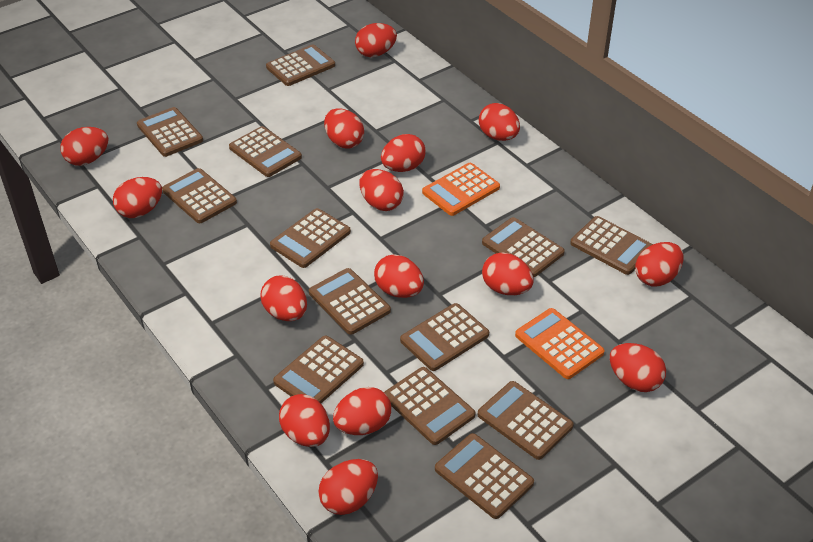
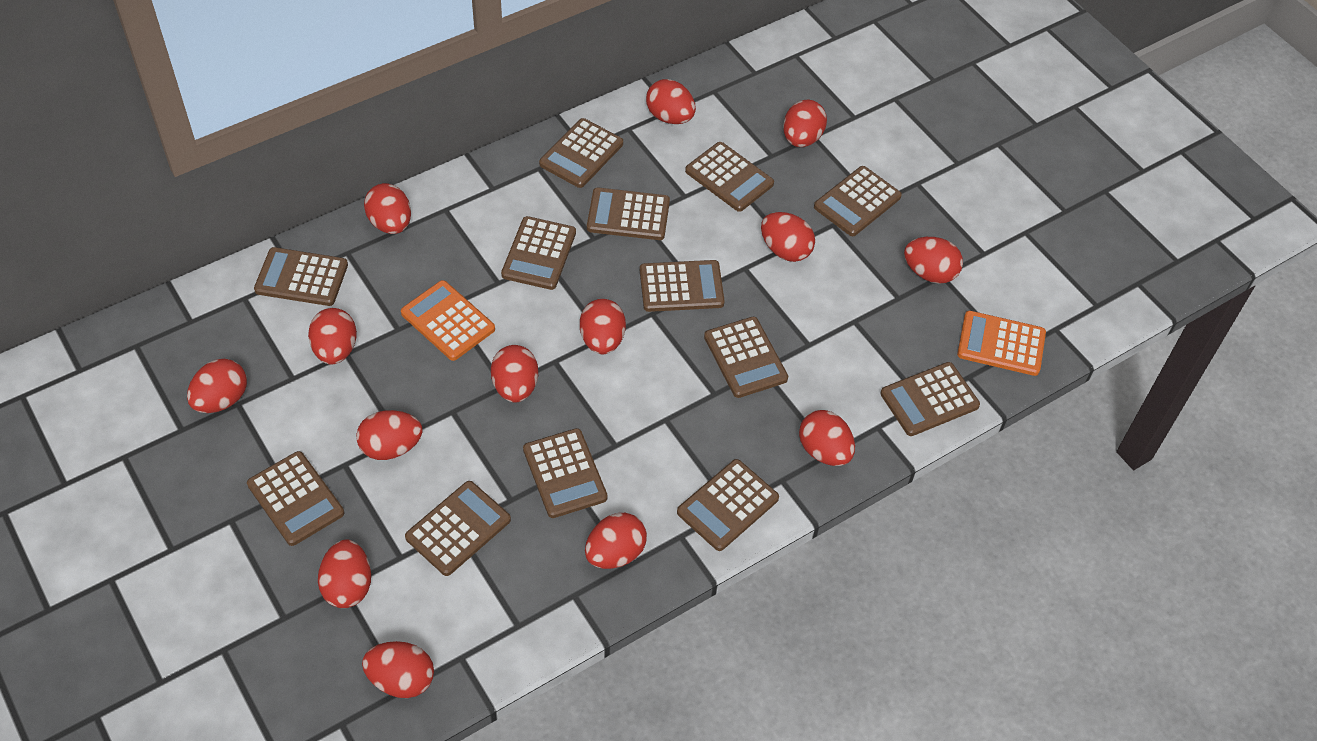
red egg: 15 -> 14

